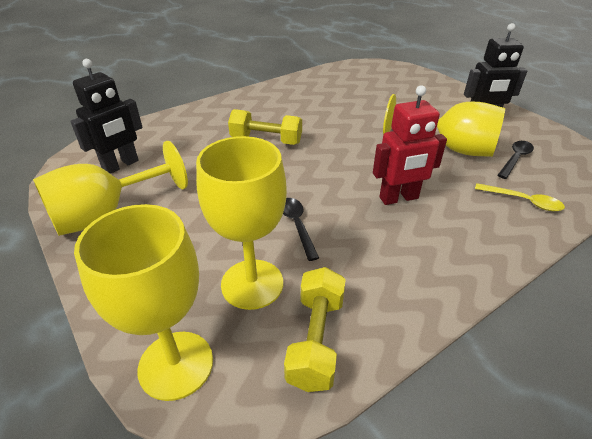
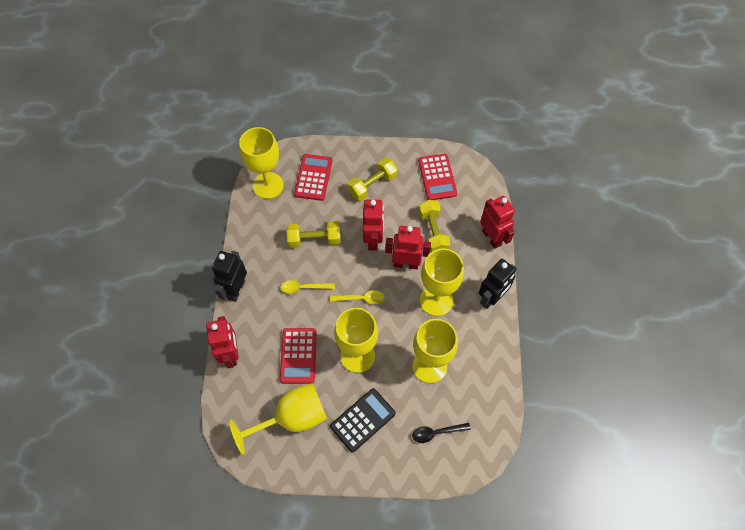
black calculator: 0 -> 1
black spoon: 2 -> 1
red calculator: 0 -> 3
red robot: 1 -> 4
yellow dumbbell: 2 -> 3
yellow goblet: 4 -> 5
yellow spoon: 1 -> 2

